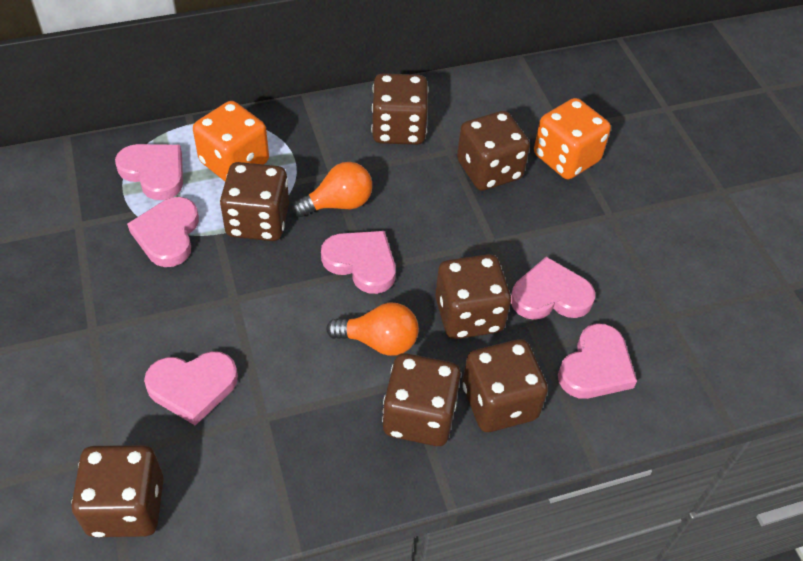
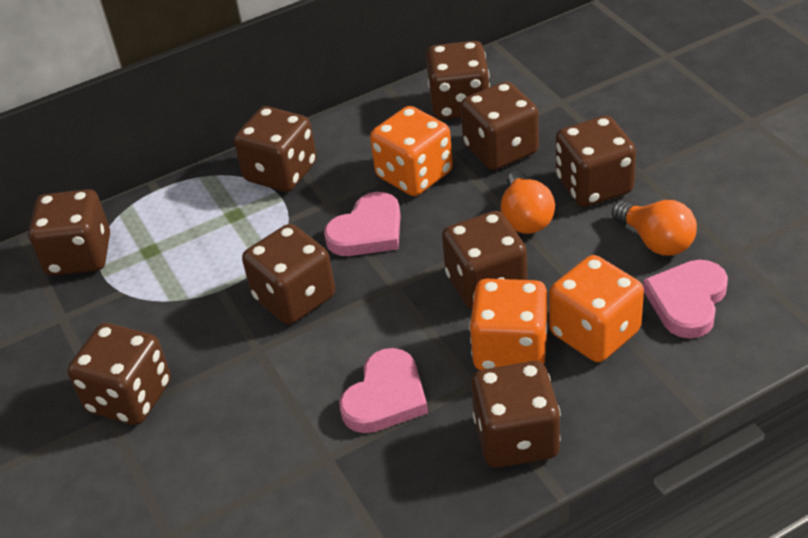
brown dice: 7 -> 9
orange dice: 2 -> 3
pink heart: 6 -> 3

